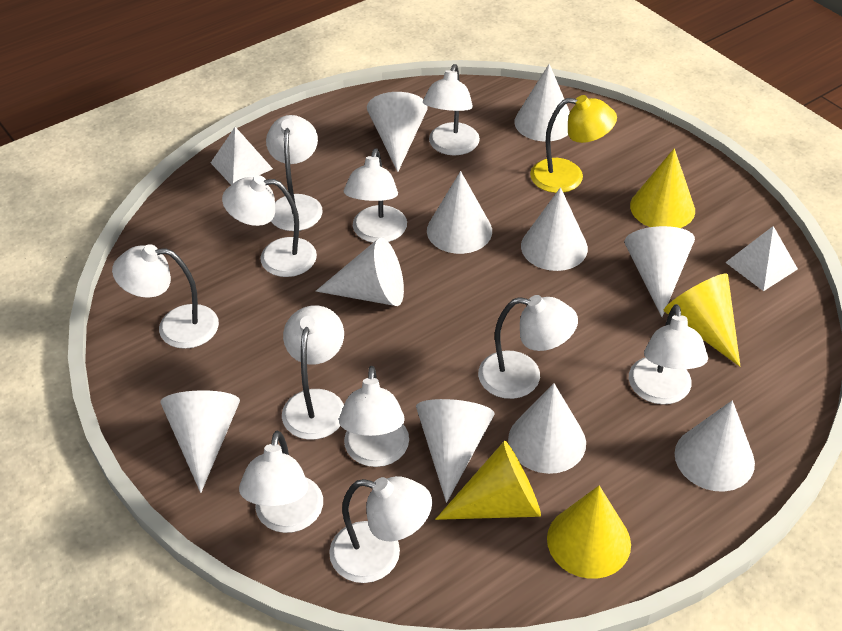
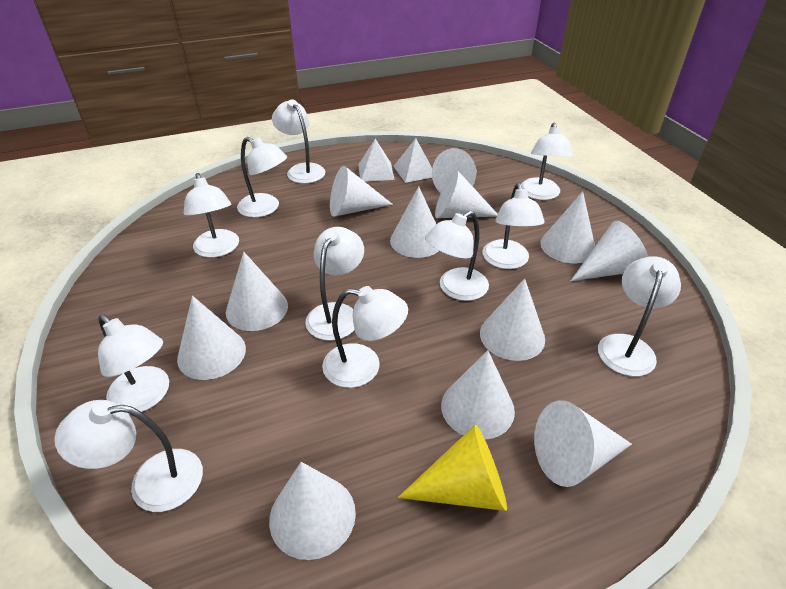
white cone: 10 -> 12
yellow cone: 4 -> 1
yellow lamp: 1 -> 0

